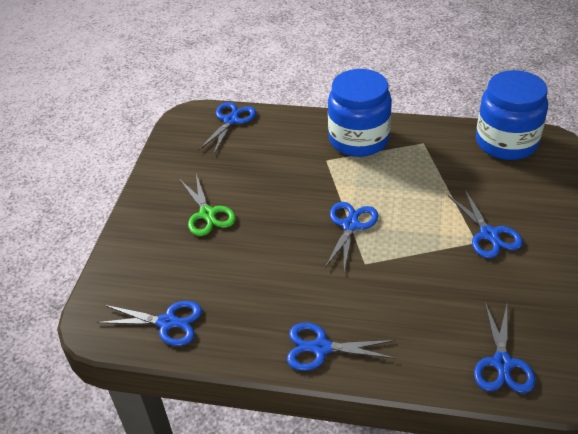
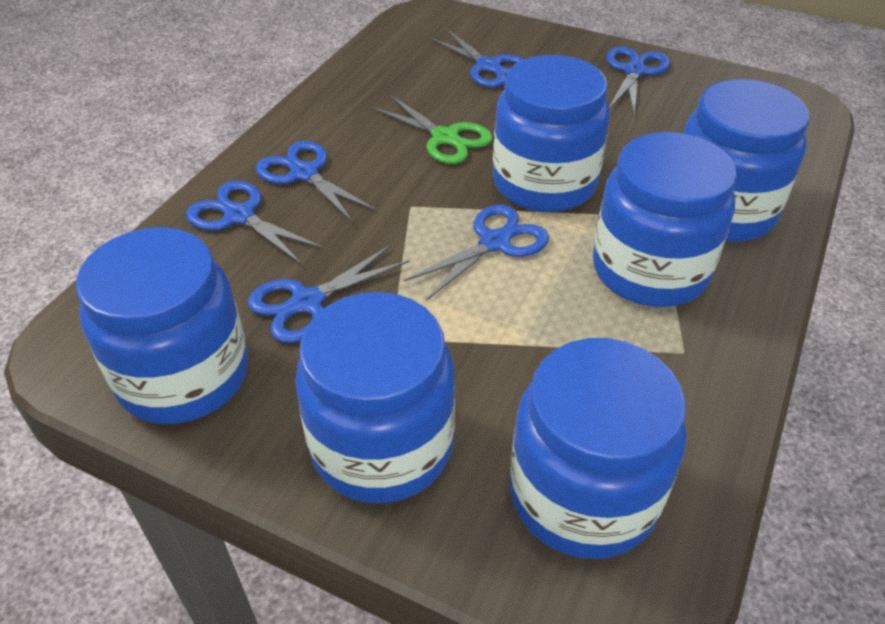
blue jar: 2 -> 6

